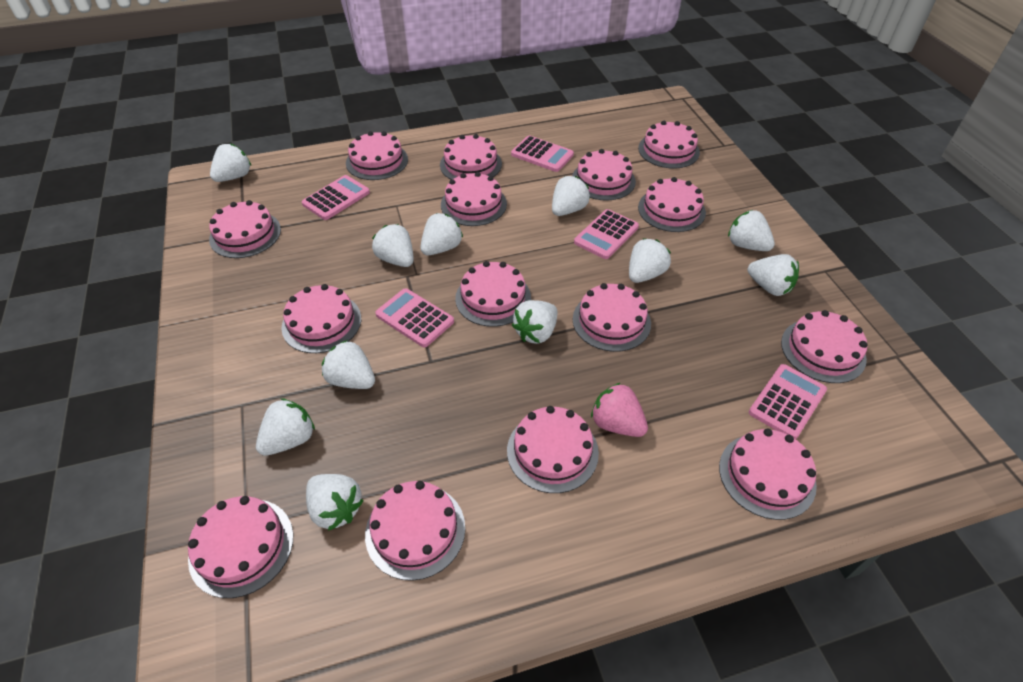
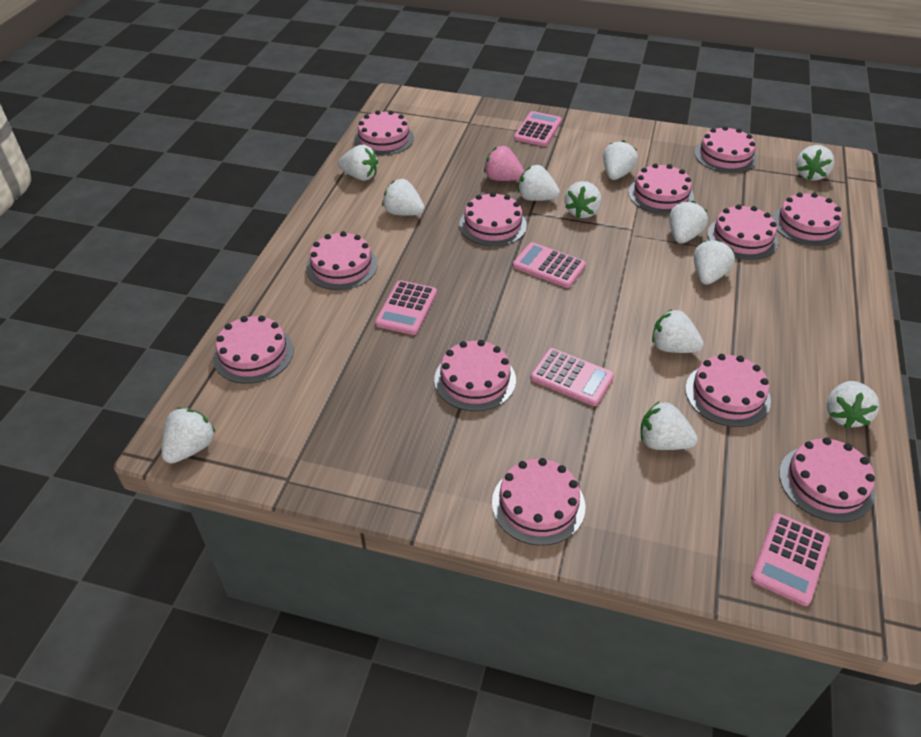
pink cake: 15 -> 12
white strawberry: 11 -> 12

